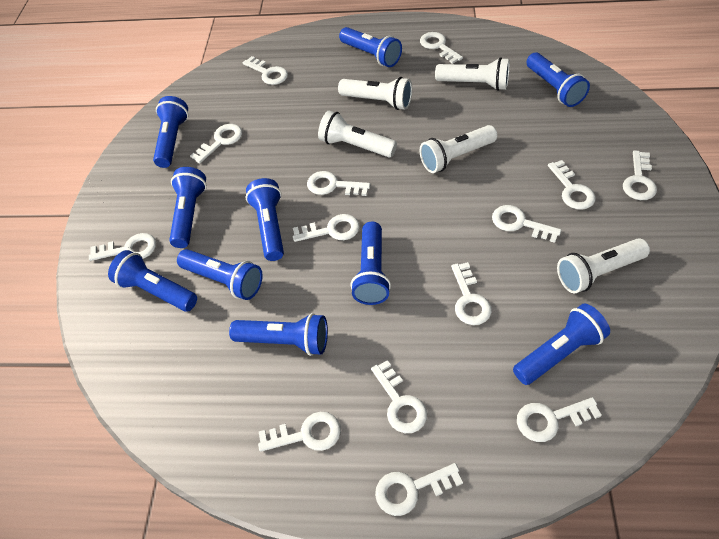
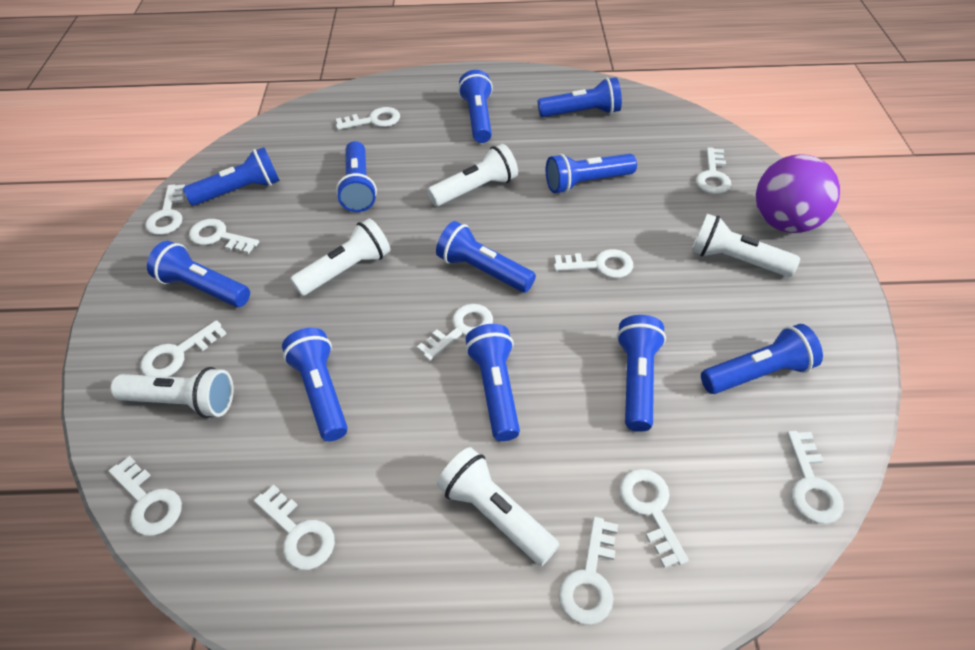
blue flashlight: 10 -> 11
purple ball: 0 -> 1
white key: 14 -> 12

